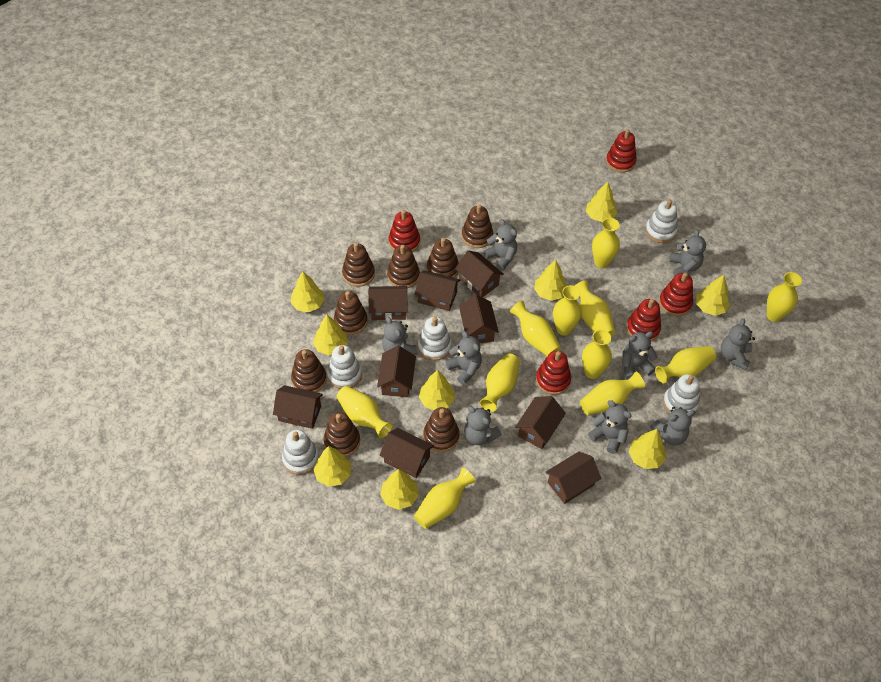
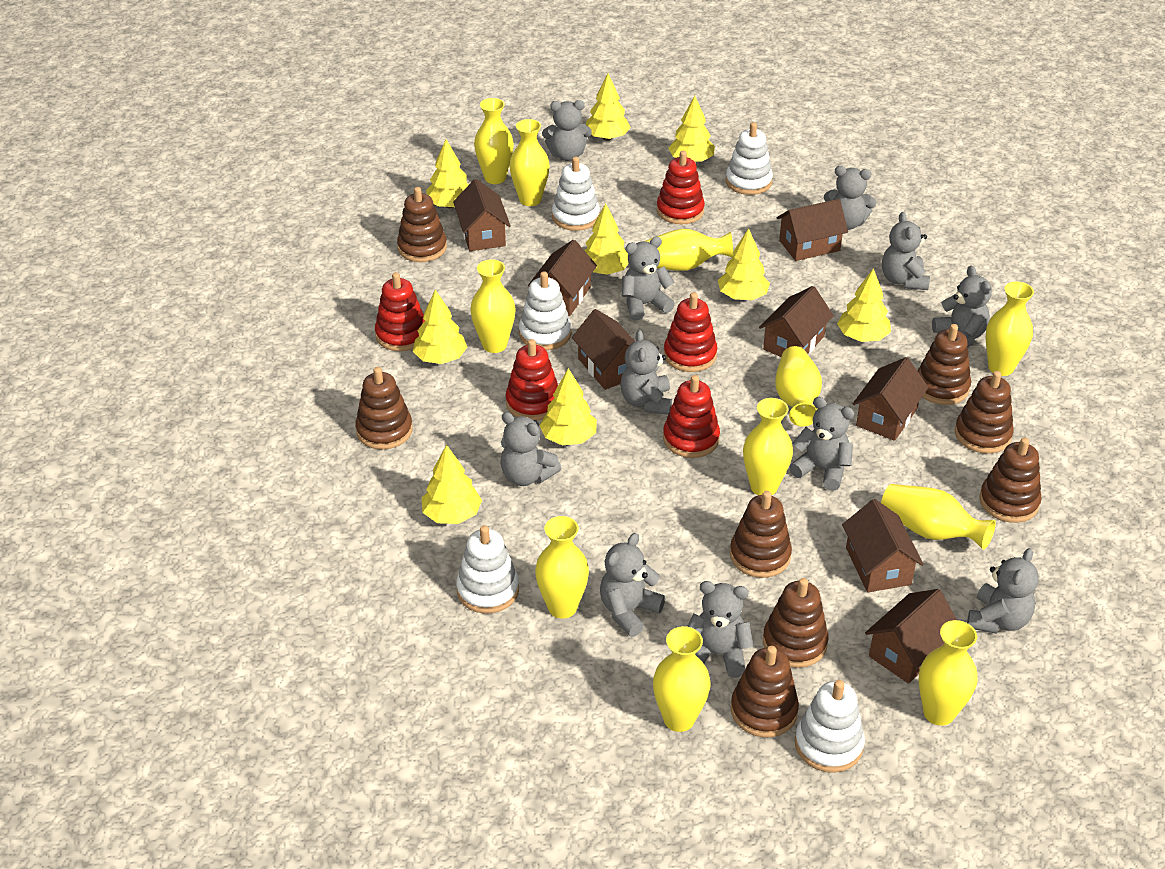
brown house: 9 -> 8
grey teddy bear: 9 -> 11

